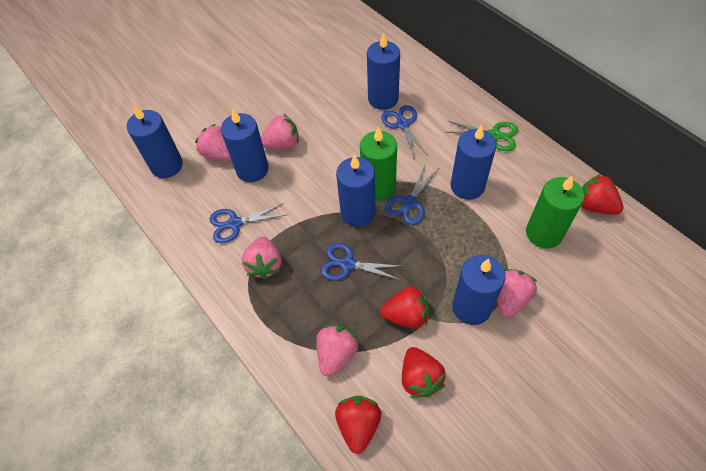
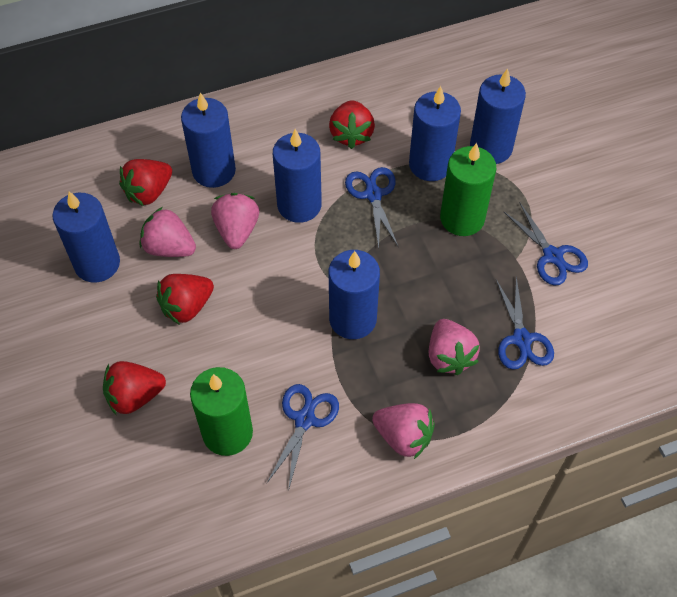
green scissors: 1 -> 0
pink strawberry: 5 -> 4

